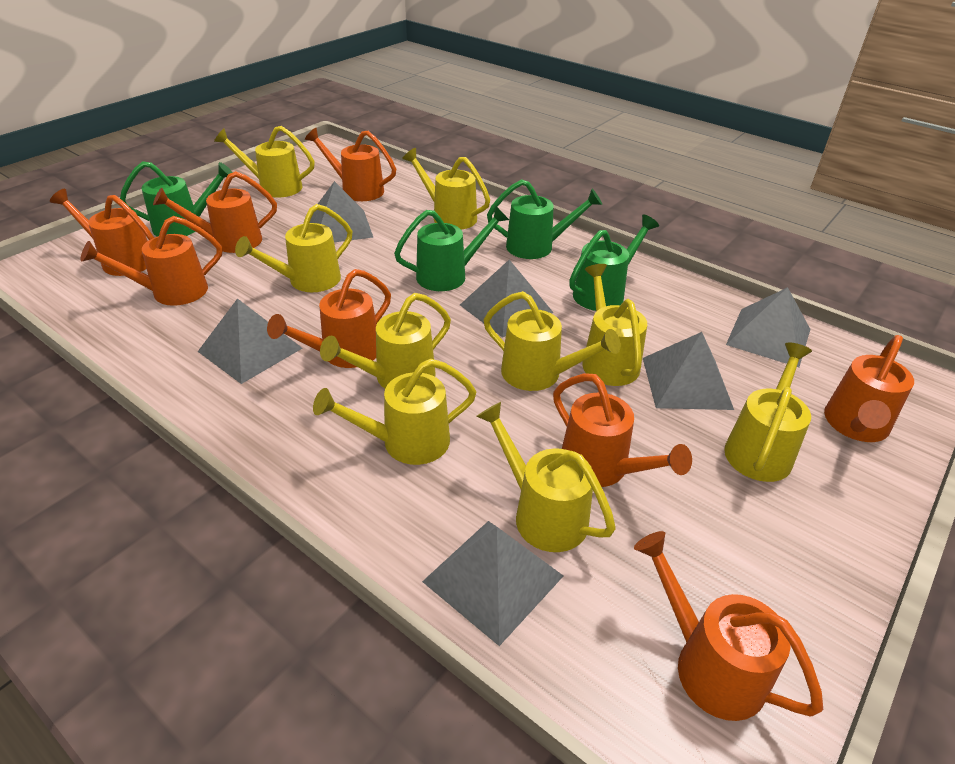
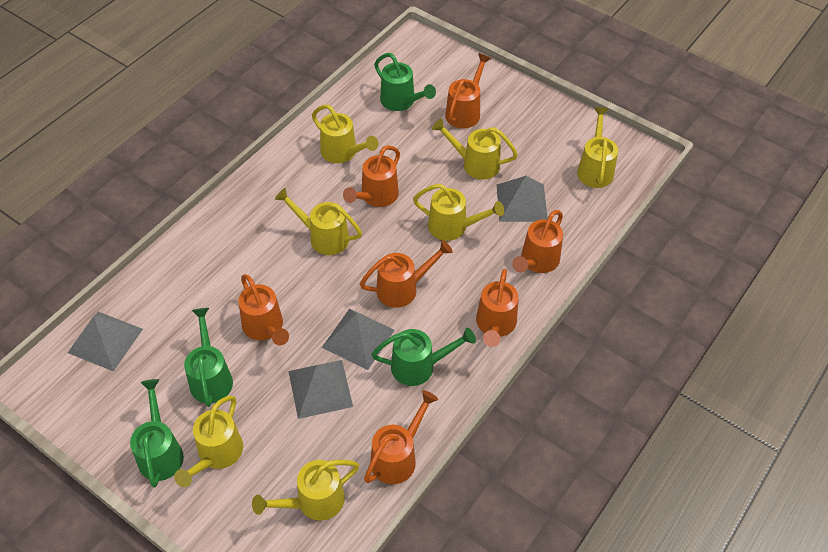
grey pyramid: 6 -> 4
orange watering can: 8 -> 7
yellow watering can: 9 -> 7

